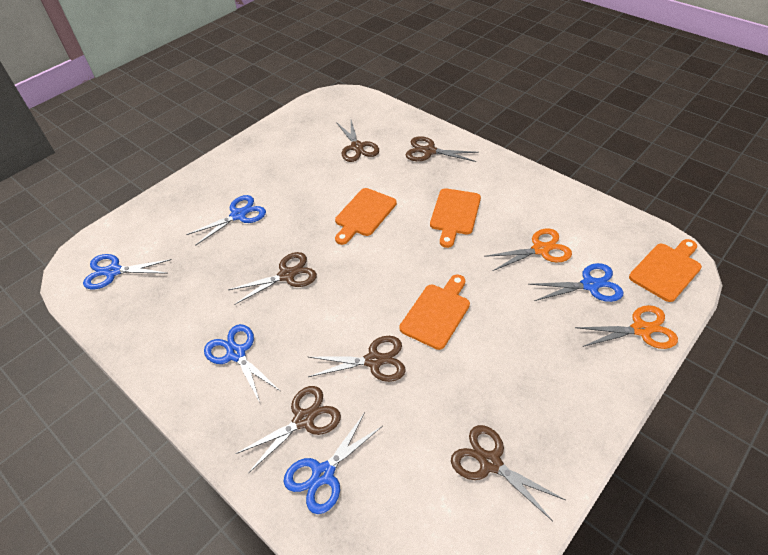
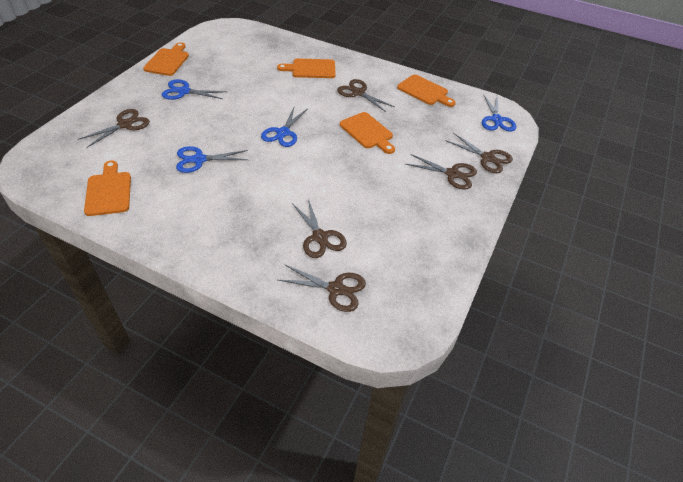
blue scissors: 5 -> 4
orange cutting board: 4 -> 5
orange scissors: 2 -> 0

